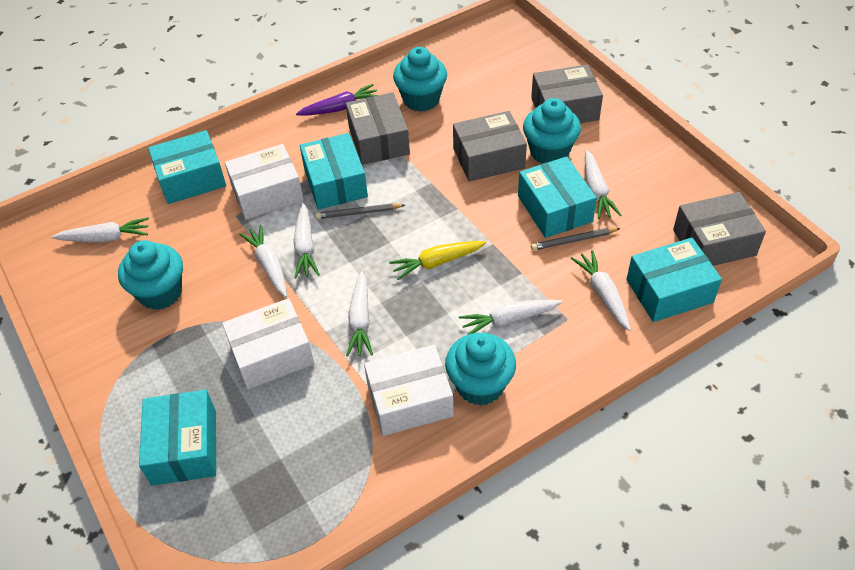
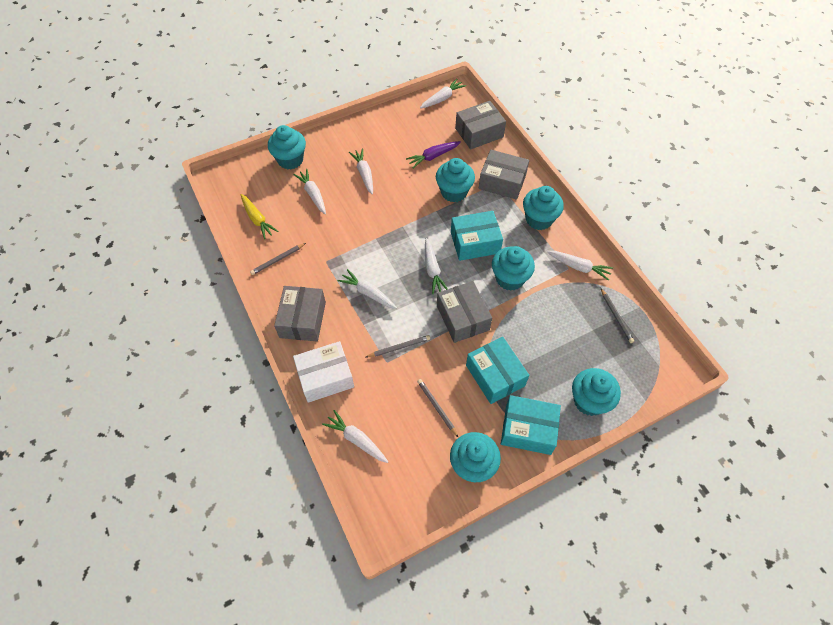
grey pencil: 2 -> 4
turquoise box: 5 -> 3
turquoise cupcake: 4 -> 6
white box: 3 -> 1

